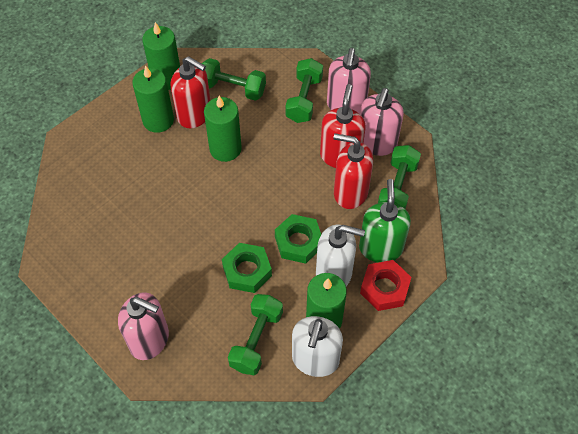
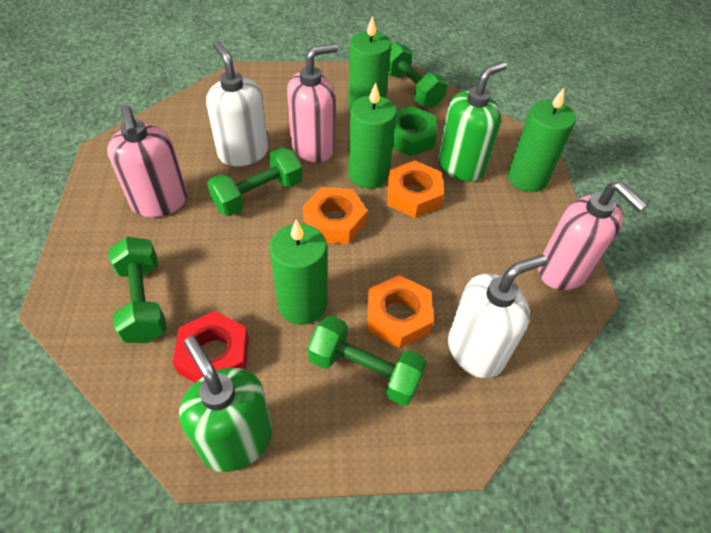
green nut: 2 -> 1
green soap dispenser: 1 -> 2
orange nut: 0 -> 3
red soap dispenser: 3 -> 0

